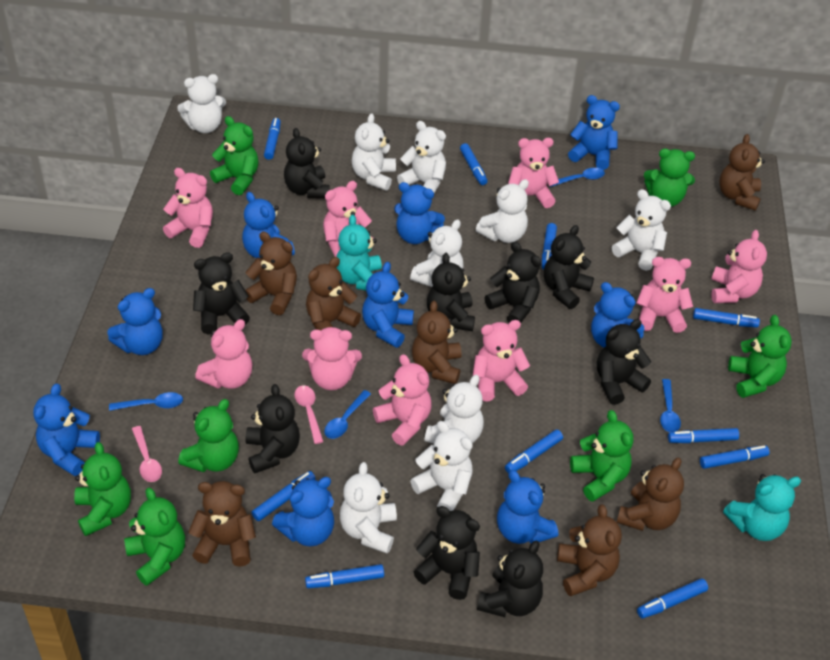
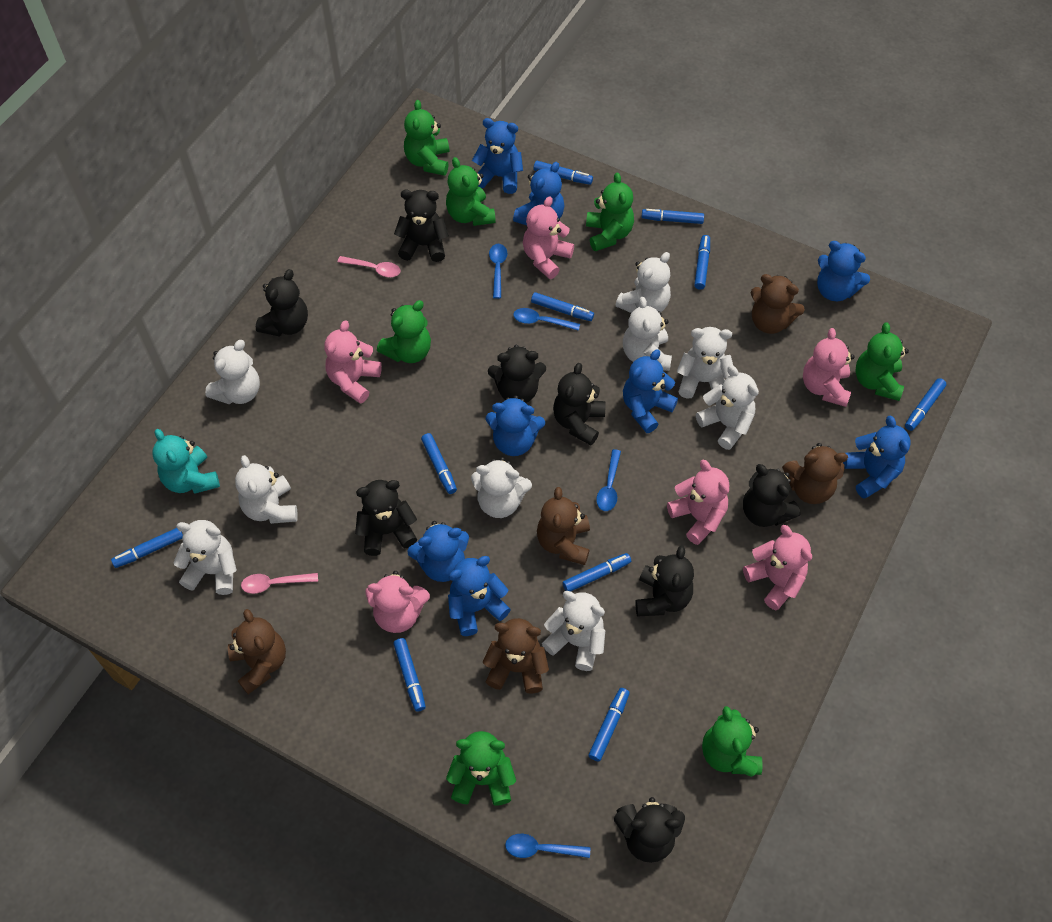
black teddy bear: 9 -> 8
blue teddy bear: 9 -> 8
brown teddy bear: 7 -> 5
pink teddy bear: 9 -> 6
turquoise teddy bear: 2 -> 1

